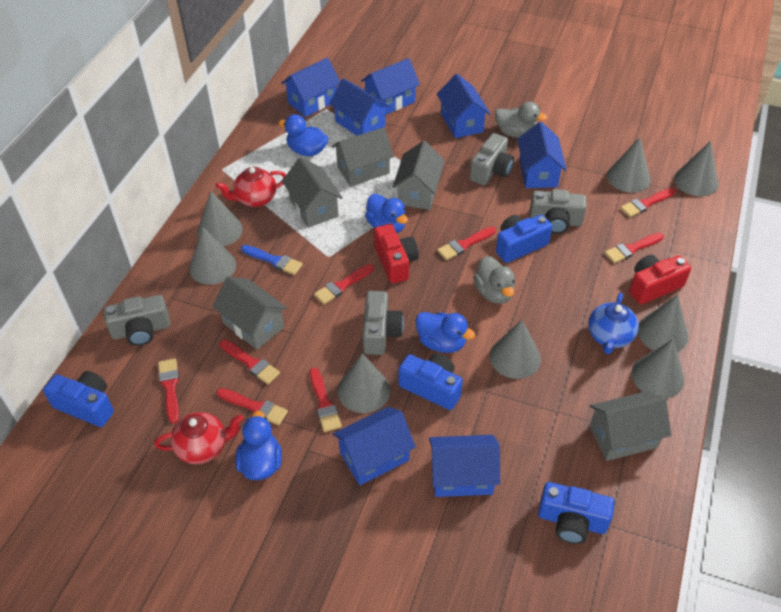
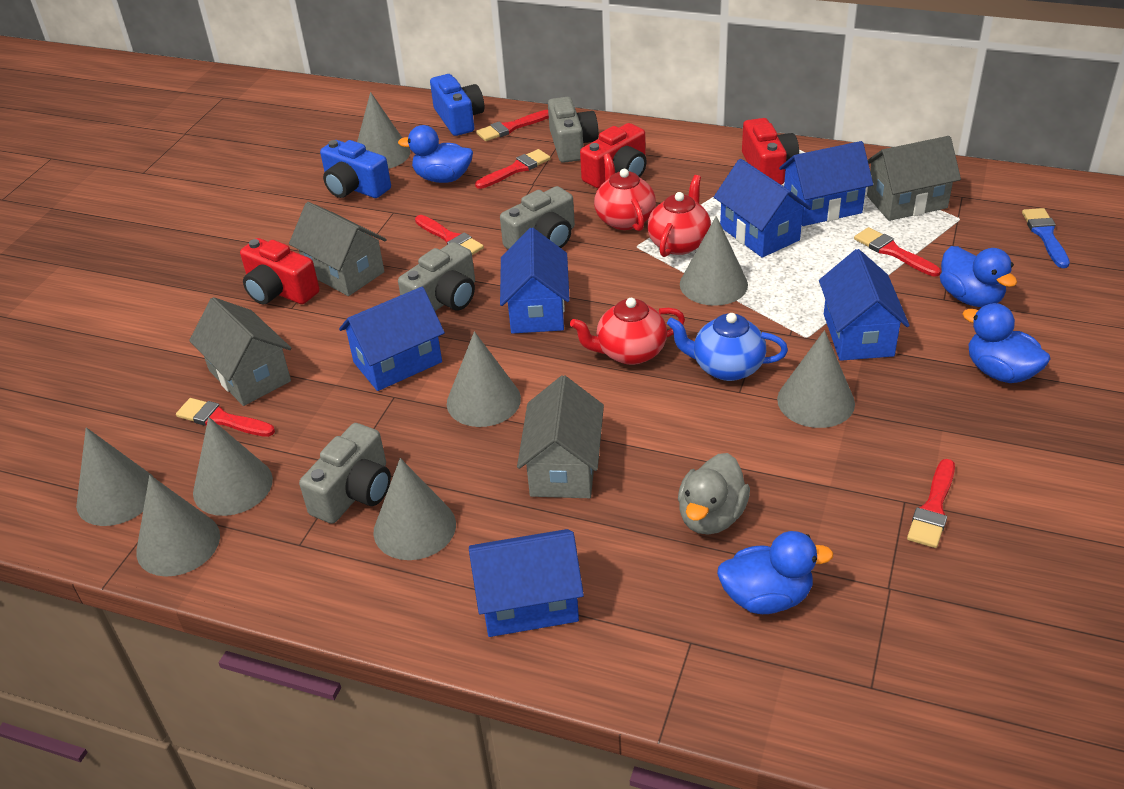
blue camera: 4 -> 2
blue house: 7 -> 6
grey duck: 2 -> 1
grey house: 5 -> 4
red brush: 8 -> 6
red camera: 2 -> 3
red teapot: 2 -> 3

